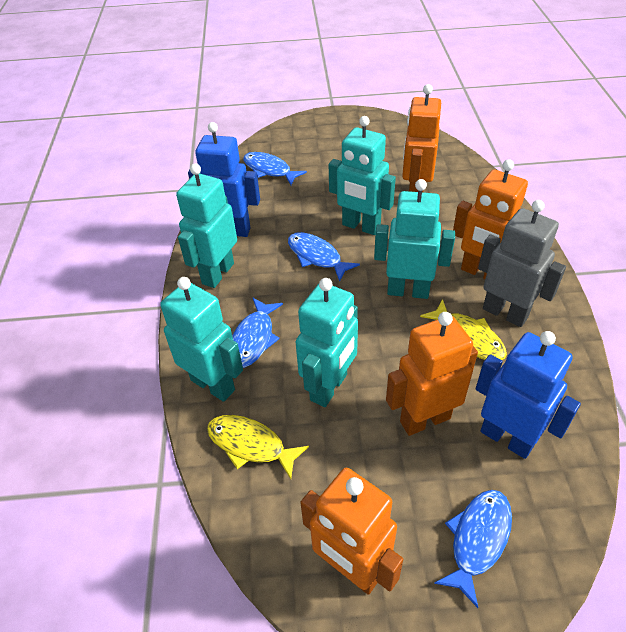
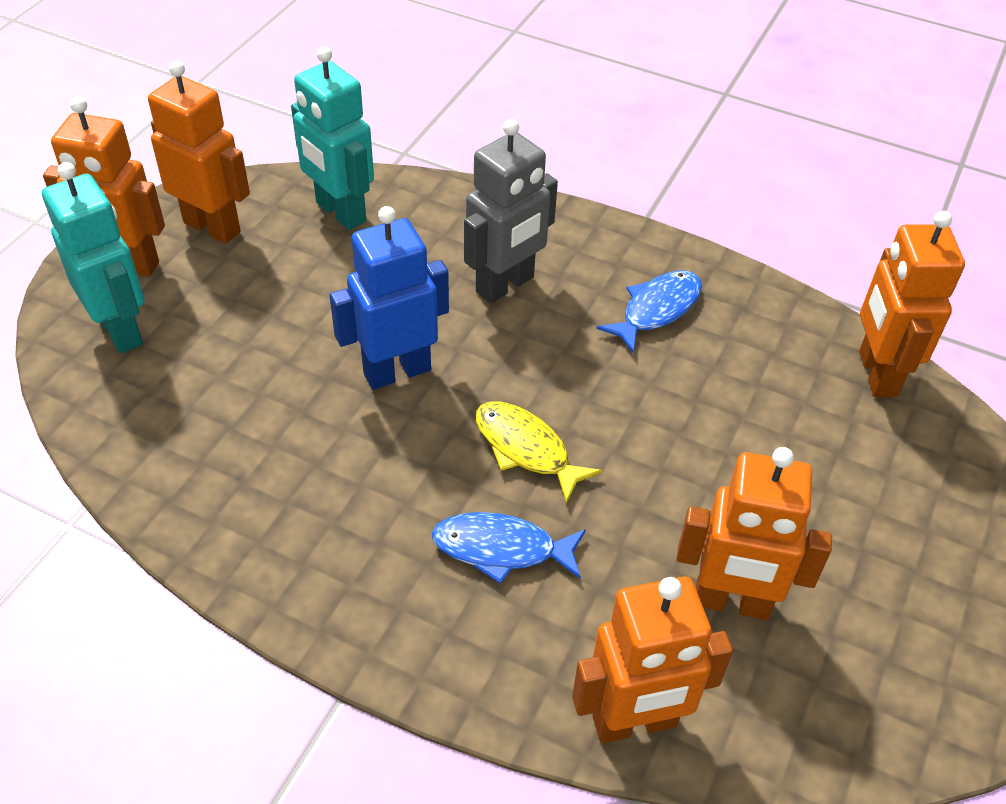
blue fish: 4 -> 2
blue robot: 2 -> 1
orange robot: 4 -> 5
turquoise robot: 5 -> 2
yellow fish: 2 -> 1

